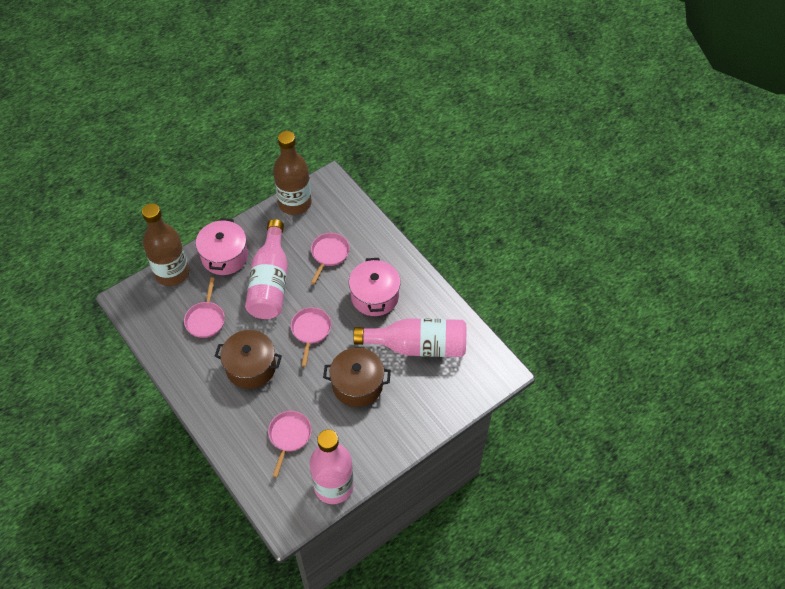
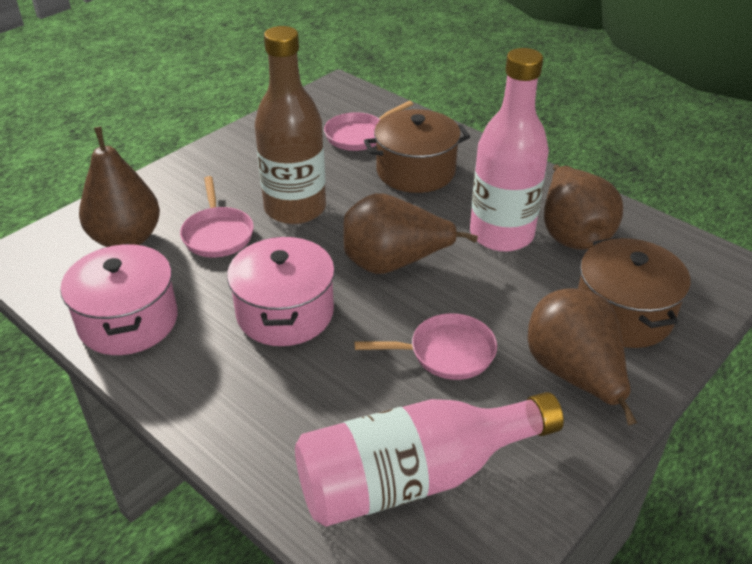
brown bottle: 2 -> 1
brown pear: 0 -> 4
pink bottle: 3 -> 2
pink pan: 4 -> 3

